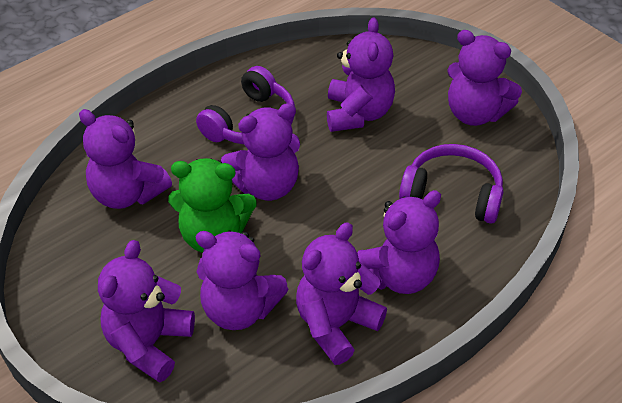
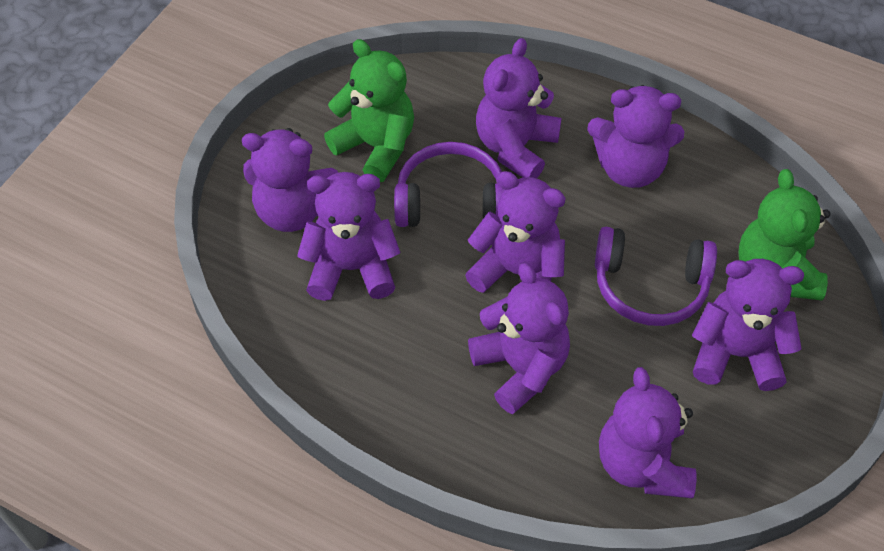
green teddy bear: 1 -> 2

